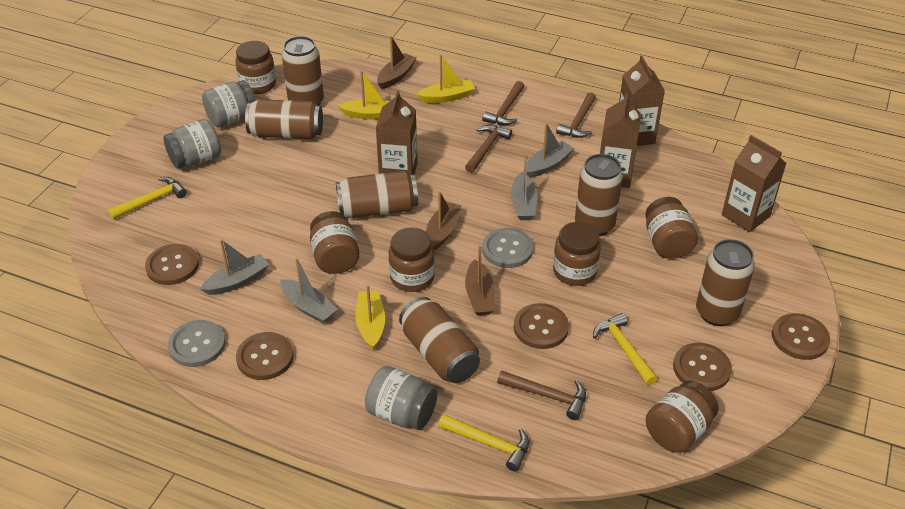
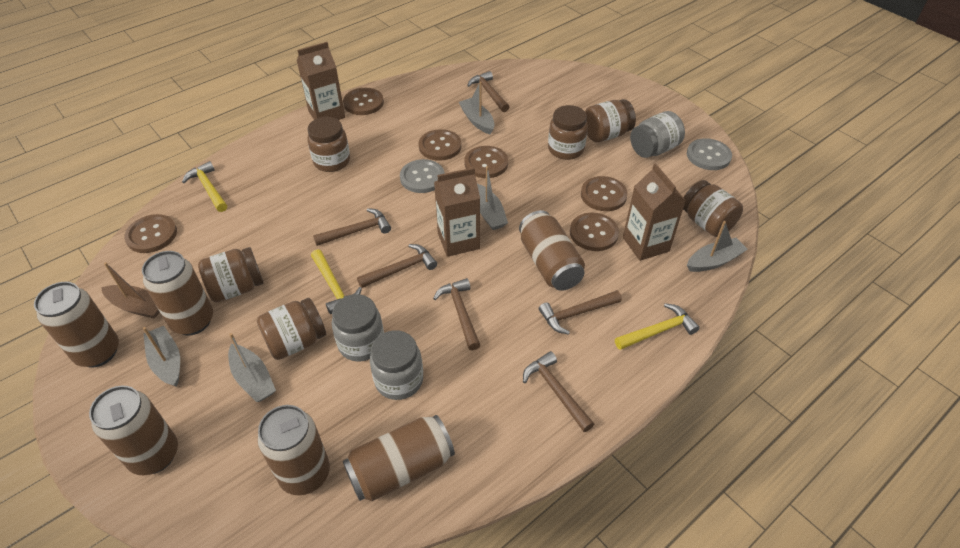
brown boat: 3 -> 1
brown button: 5 -> 6
brown carton: 4 -> 3
brown hammer: 4 -> 6
grey boat: 4 -> 5
yellow boat: 3 -> 0

